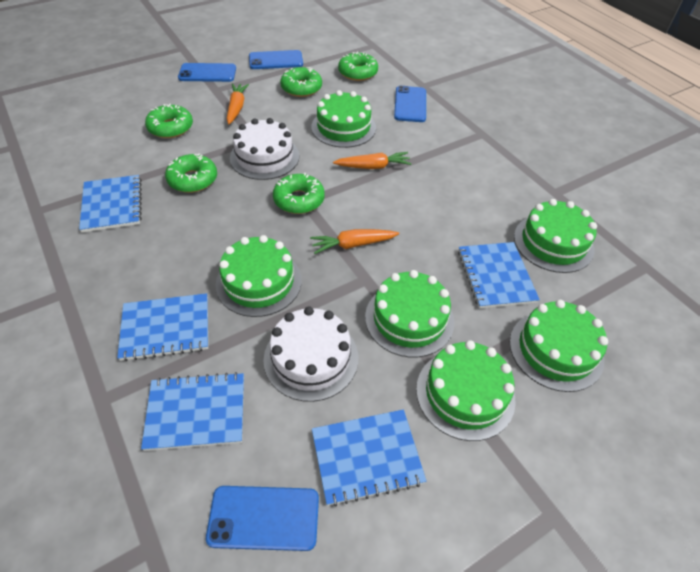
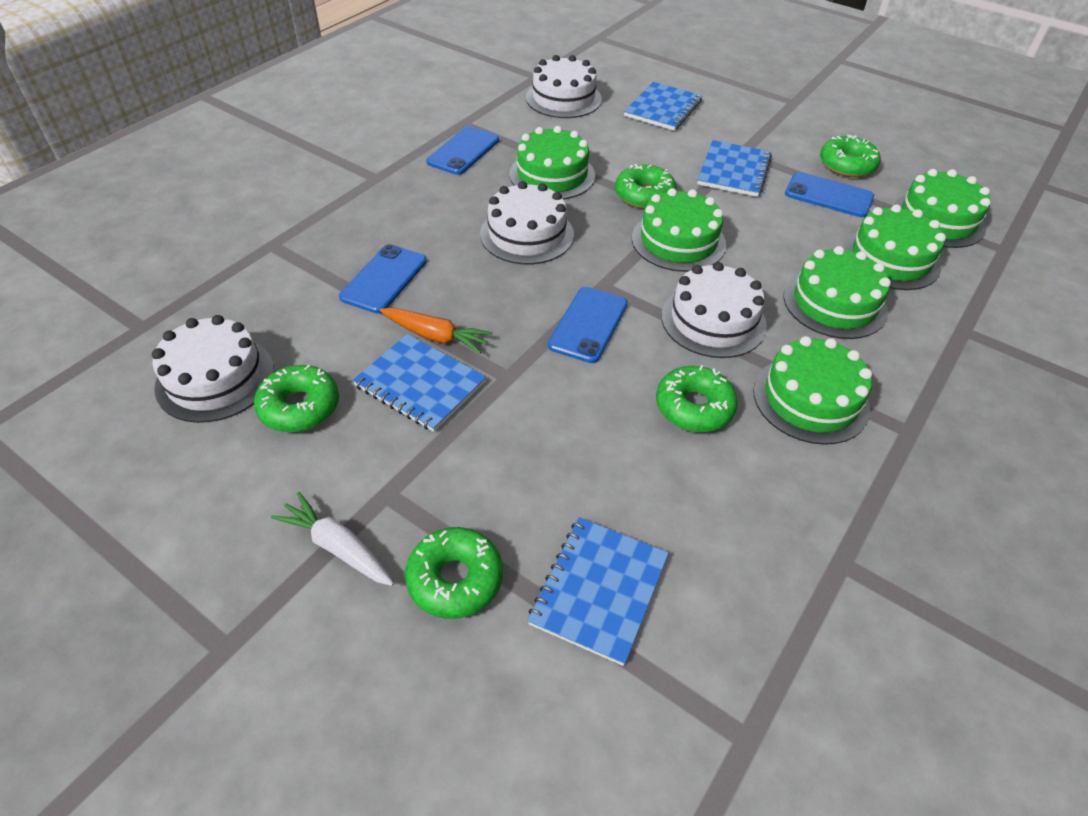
blue notebook: 5 -> 4
orange carrot: 3 -> 1
white cake: 2 -> 4
white carrot: 0 -> 1

